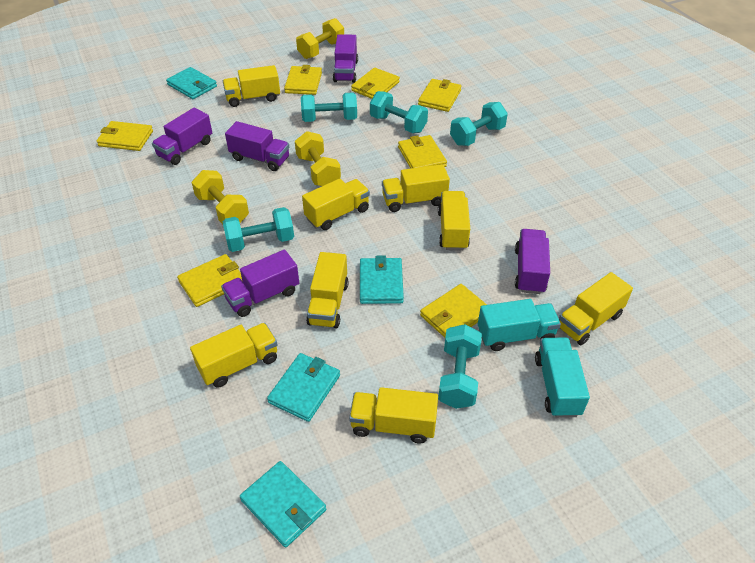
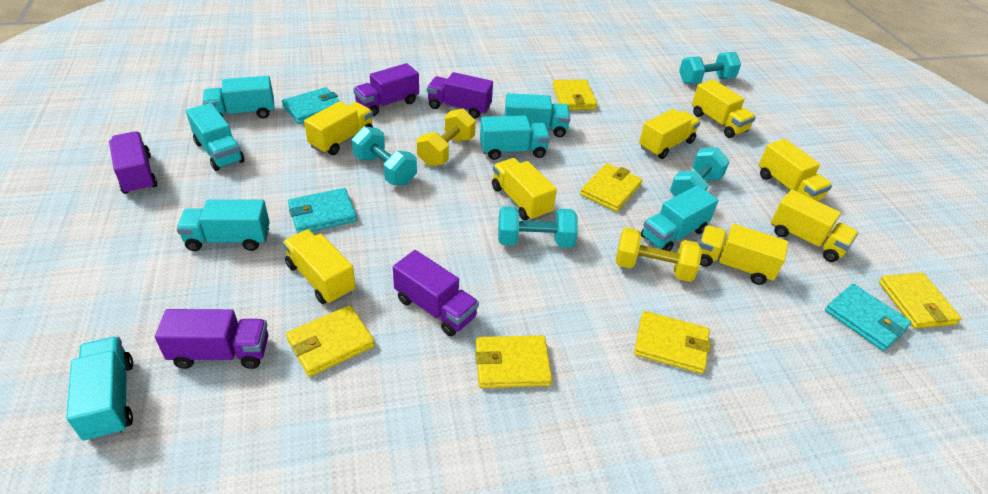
turquoise dumbbell: 5 -> 4
turquoise truck: 2 -> 7
turquoise wallet: 4 -> 3
yellow dumbbell: 3 -> 2
yellow wallet: 7 -> 6

